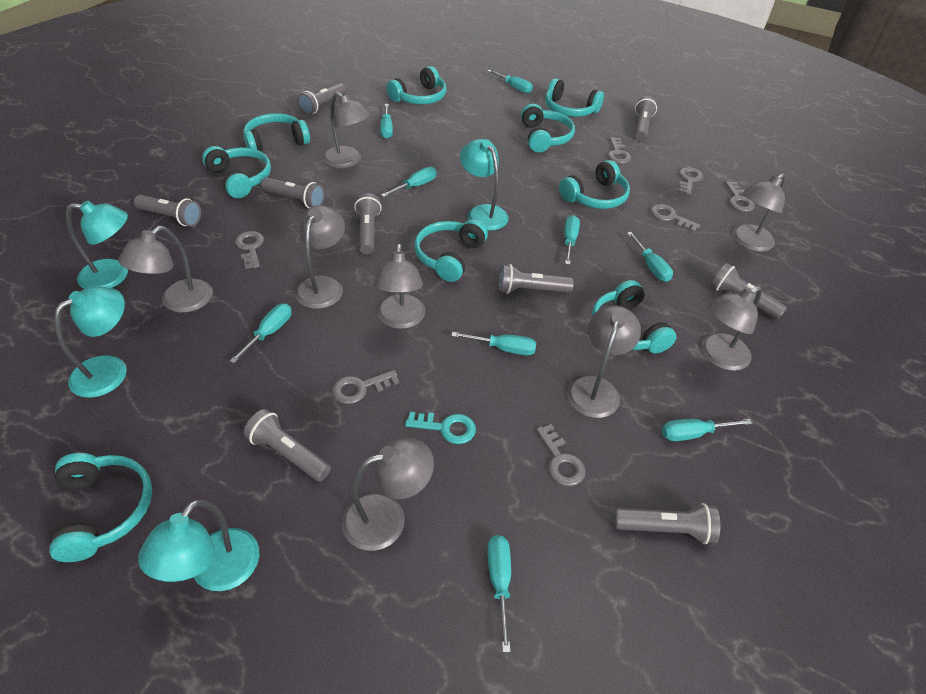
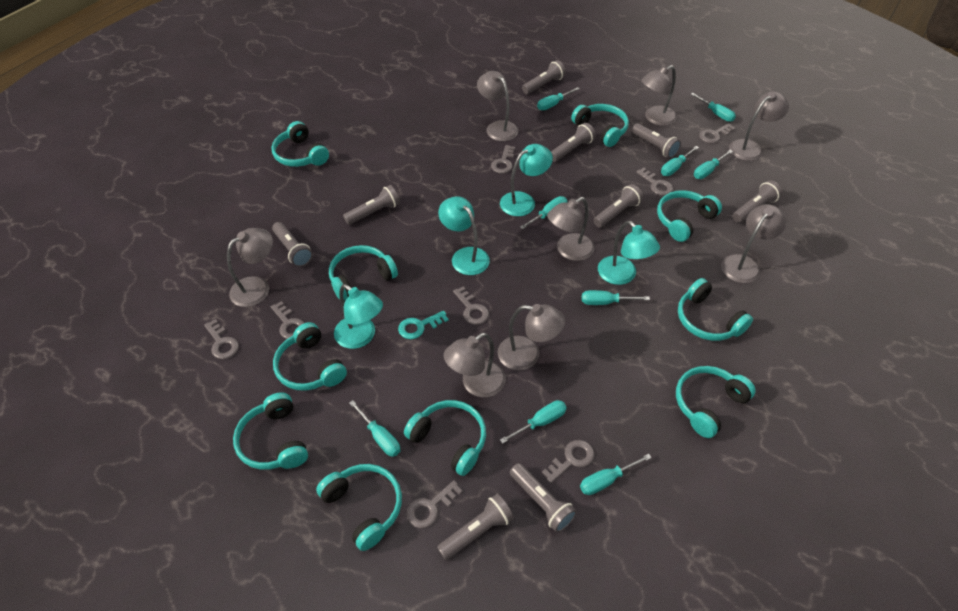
grey key: 7 -> 8
turquoise headphones: 9 -> 10

